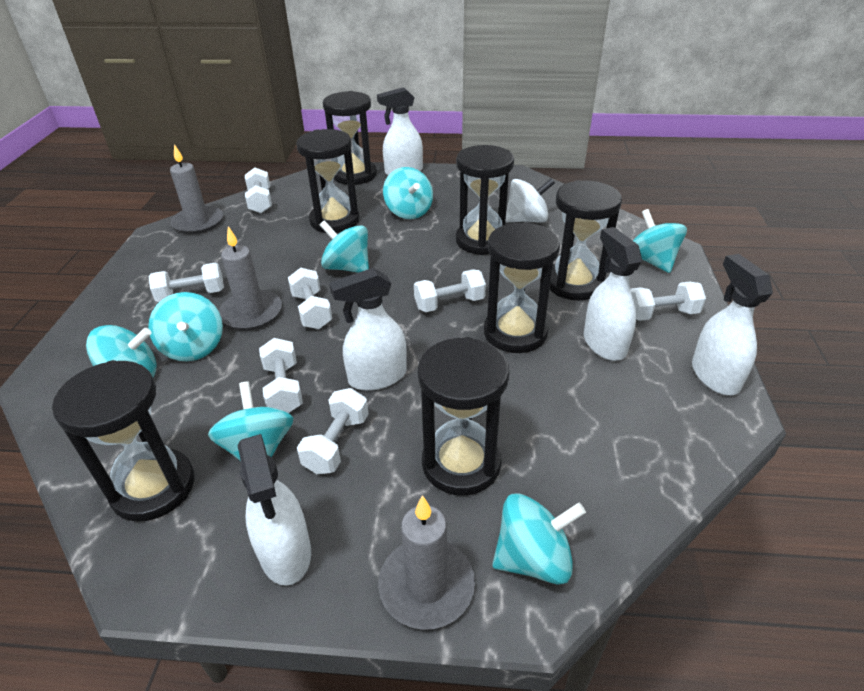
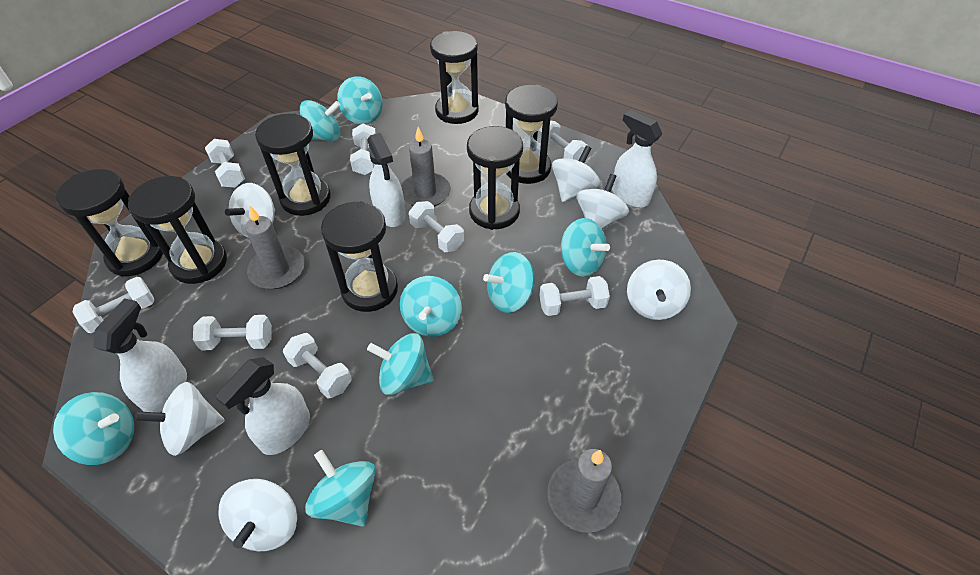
turquoise spinning top: 7 -> 8
white dumbbell: 7 -> 8
white spinning top: 1 -> 6
white spray bottle: 5 -> 4

